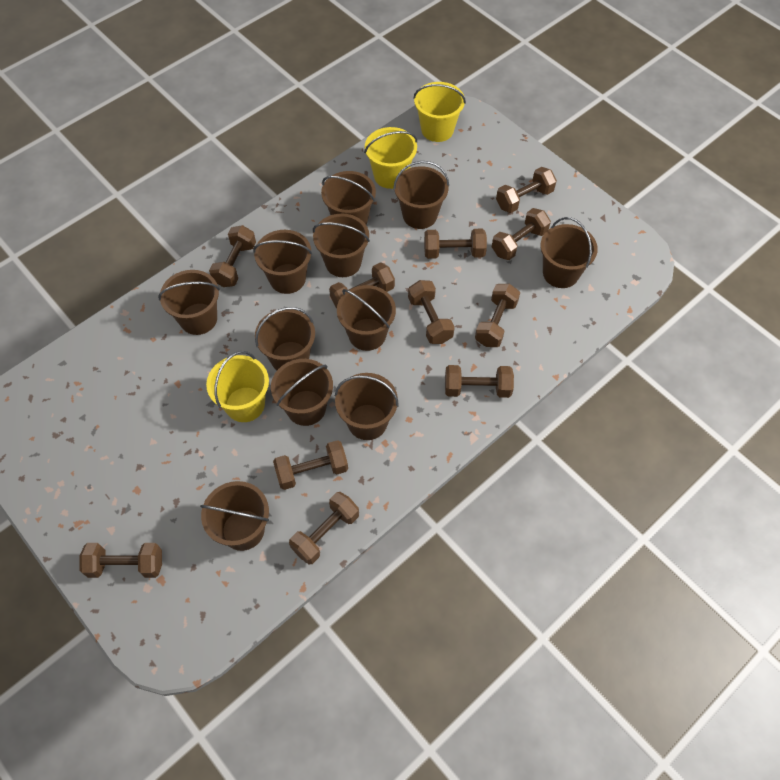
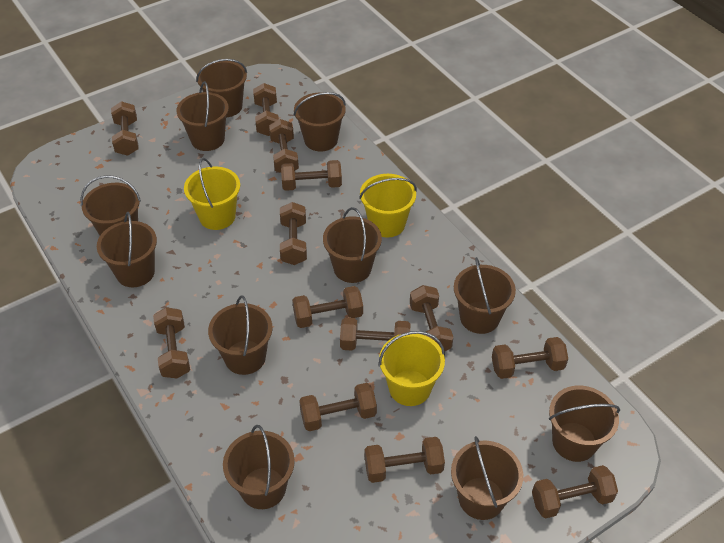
brown dumbbell: 11 -> 13

